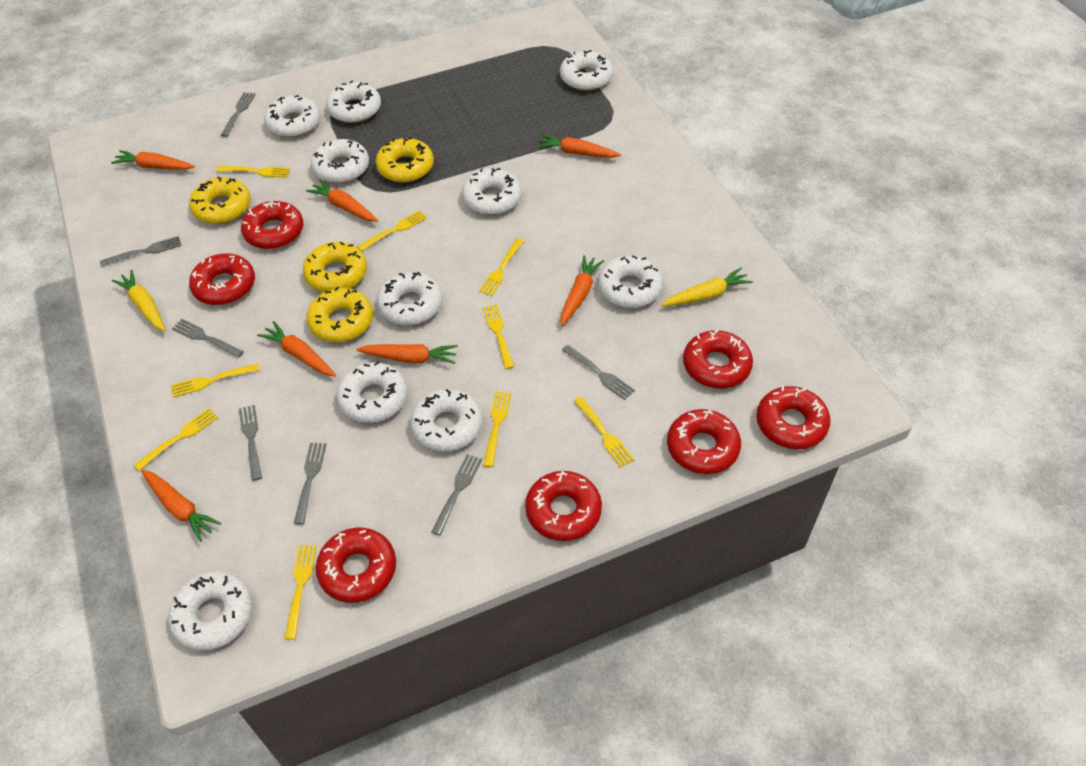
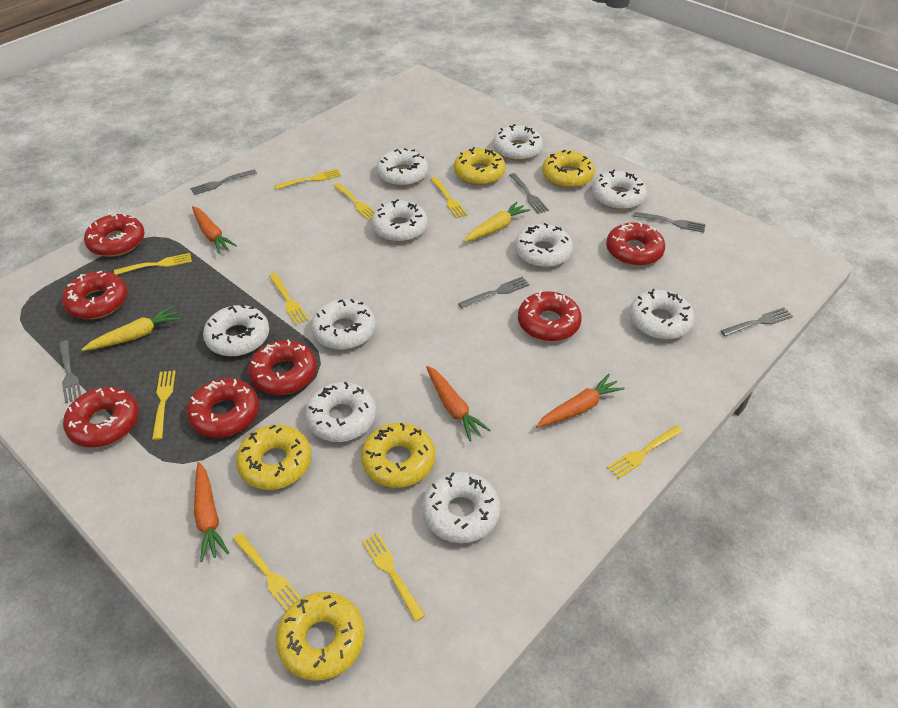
grey fork: 7 -> 6
orange carrot: 7 -> 4
yellow donut: 4 -> 5

